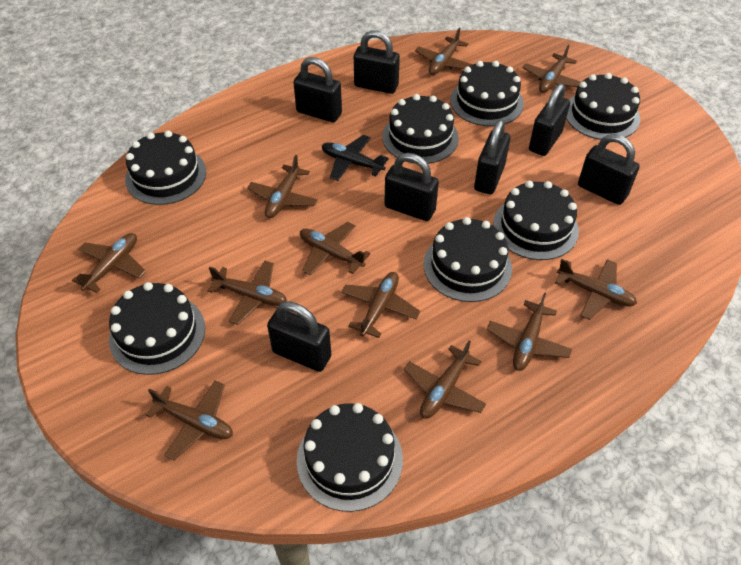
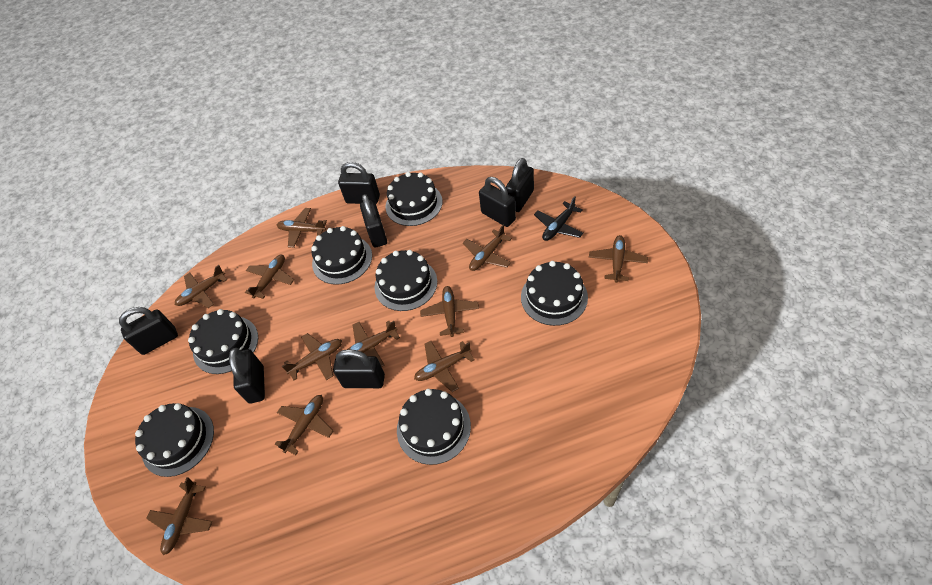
black cake: 8 -> 7

